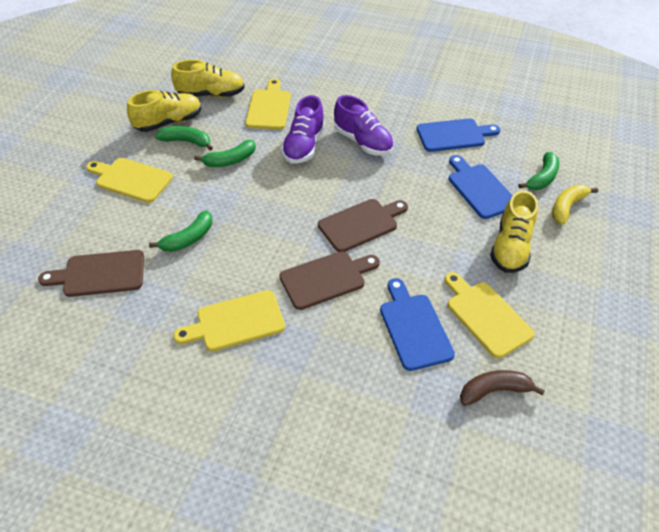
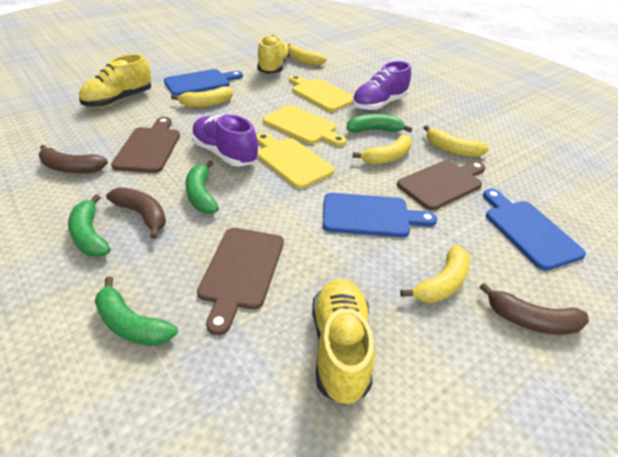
brown banana: 1 -> 3
yellow banana: 1 -> 5
yellow cutting board: 4 -> 3

